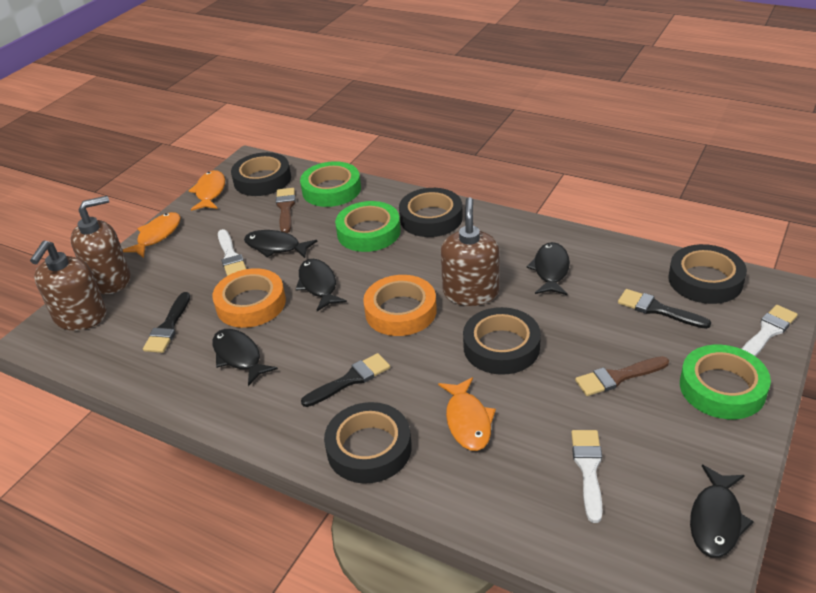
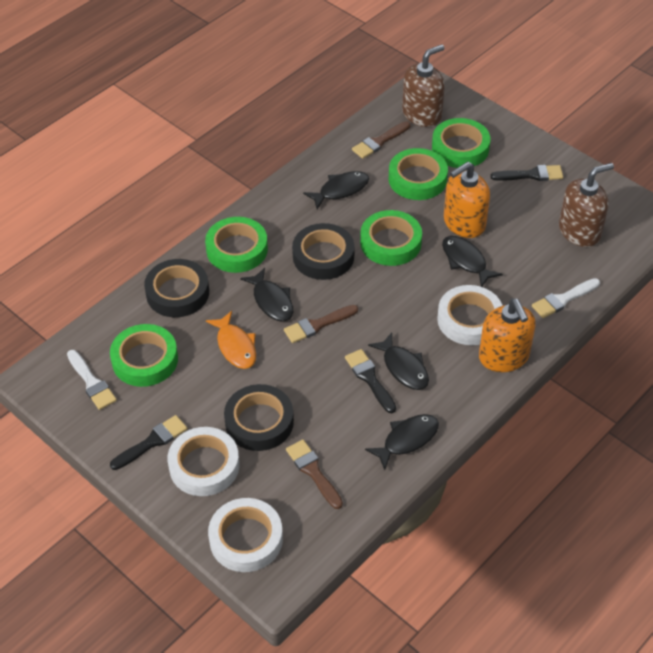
black tape: 5 -> 3
brown brush: 2 -> 3
brown soap dispenser: 3 -> 2
green tape: 3 -> 5
orange fish: 3 -> 1
orange soap dispenser: 0 -> 2
orange tape: 2 -> 0
white brush: 3 -> 2
white tape: 0 -> 3

